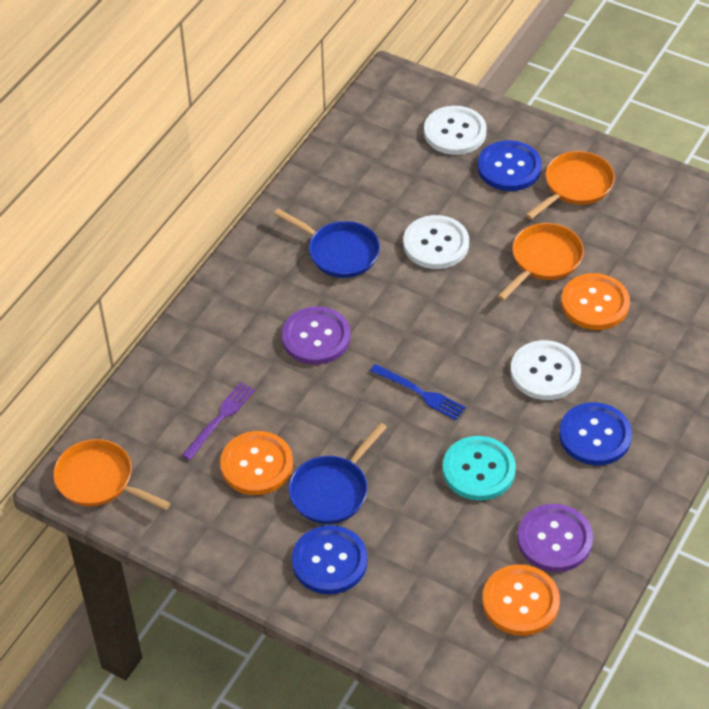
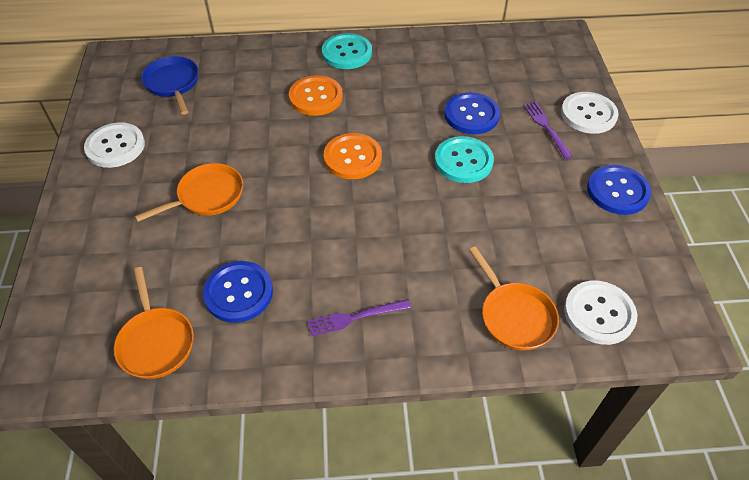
blue fork: 1 -> 0
blue pan: 2 -> 1
orange button: 3 -> 2
purple button: 2 -> 0
purple fork: 1 -> 2
turquoise button: 1 -> 2

